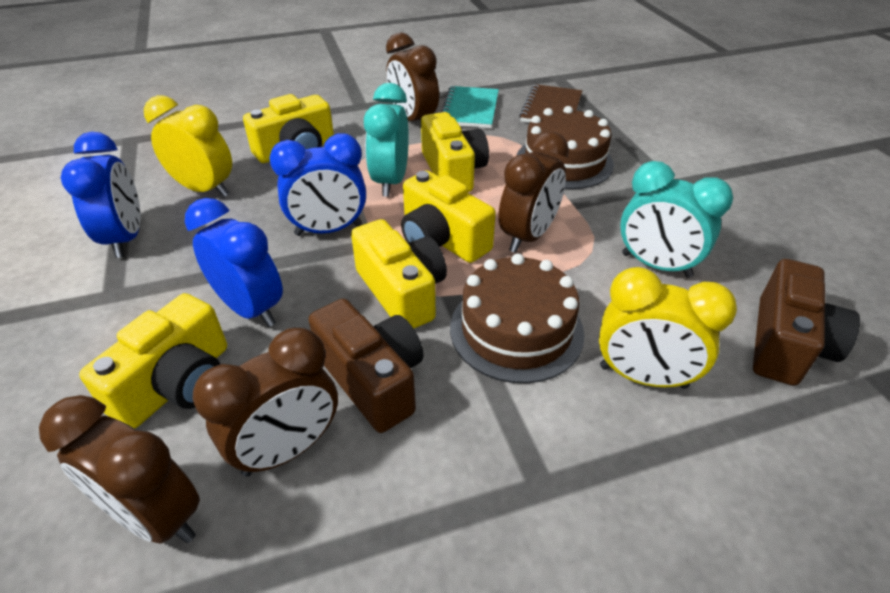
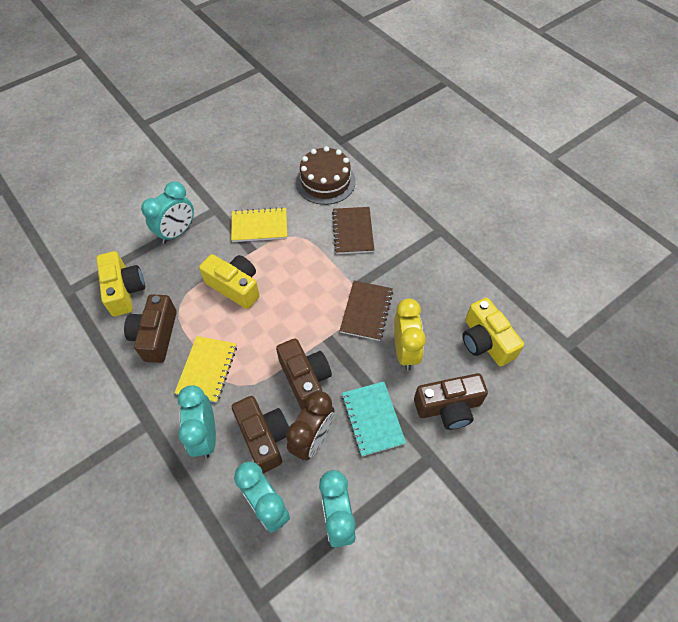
blue clock: 3 -> 0
brown cake: 2 -> 1
brown camera: 2 -> 4
brown clock: 4 -> 1
brown notebook: 1 -> 2
turquoise clock: 2 -> 4
yellow camera: 5 -> 3
yellow clock: 2 -> 1
yellow notebook: 0 -> 2

